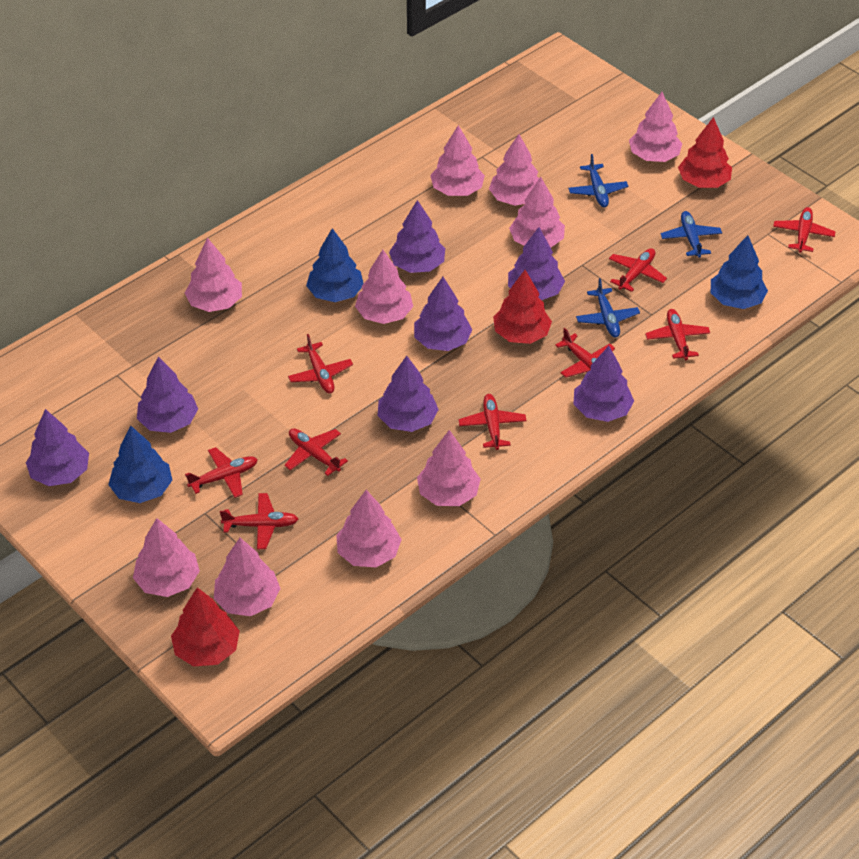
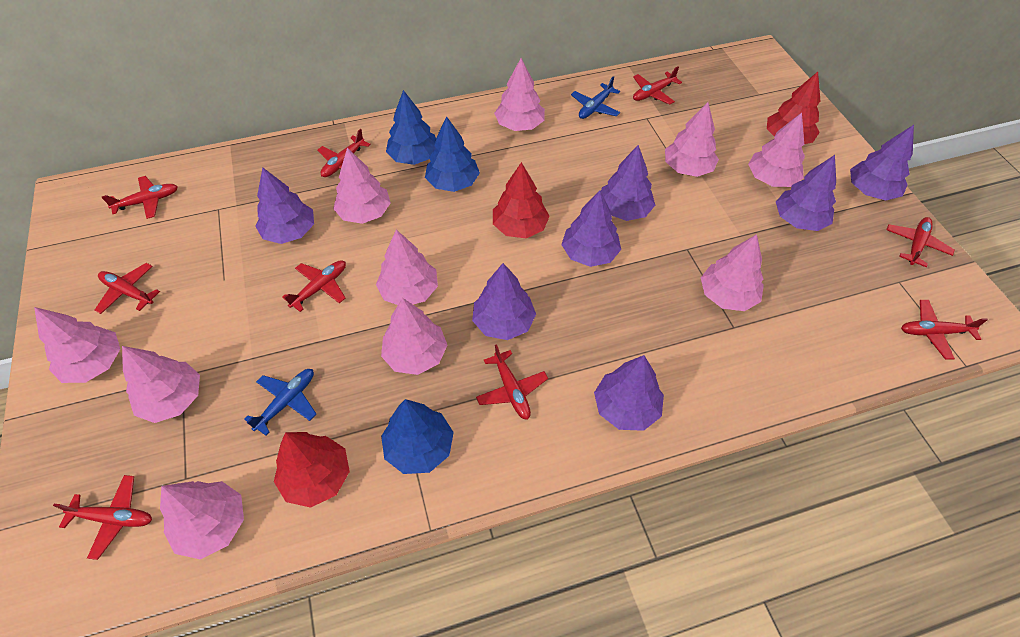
blue plane: 3 -> 2

